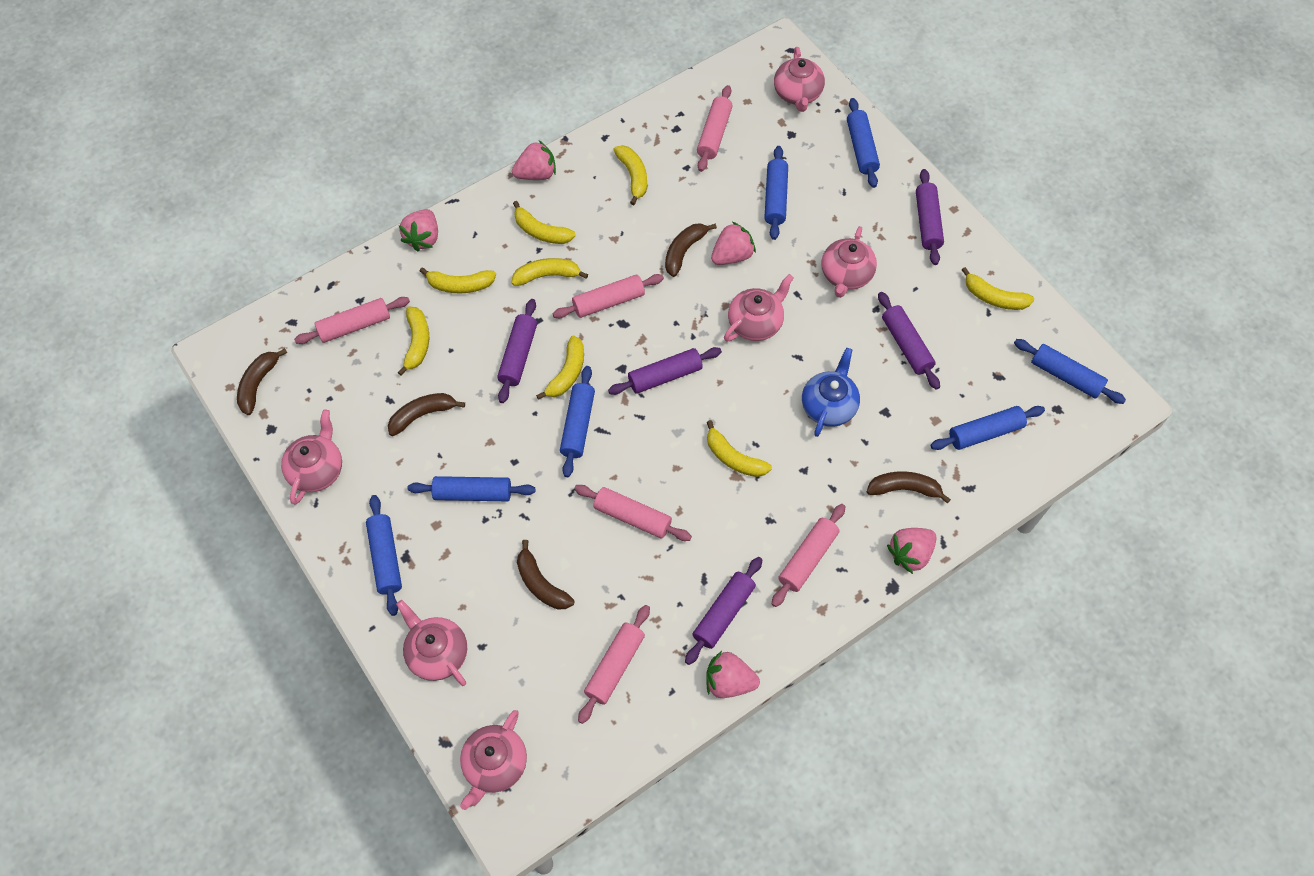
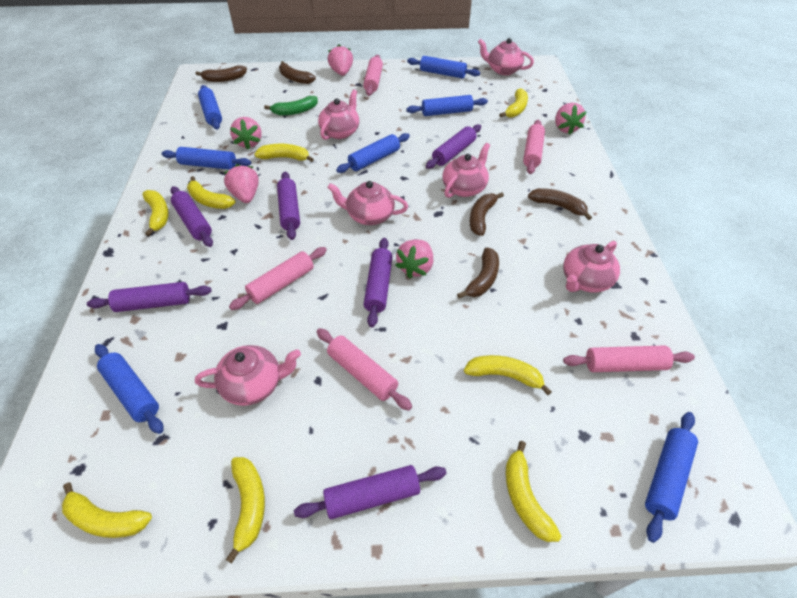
blue teapot: 1 -> 0
green banana: 0 -> 1
pink rolling pin: 6 -> 5
purple rolling pin: 5 -> 6

